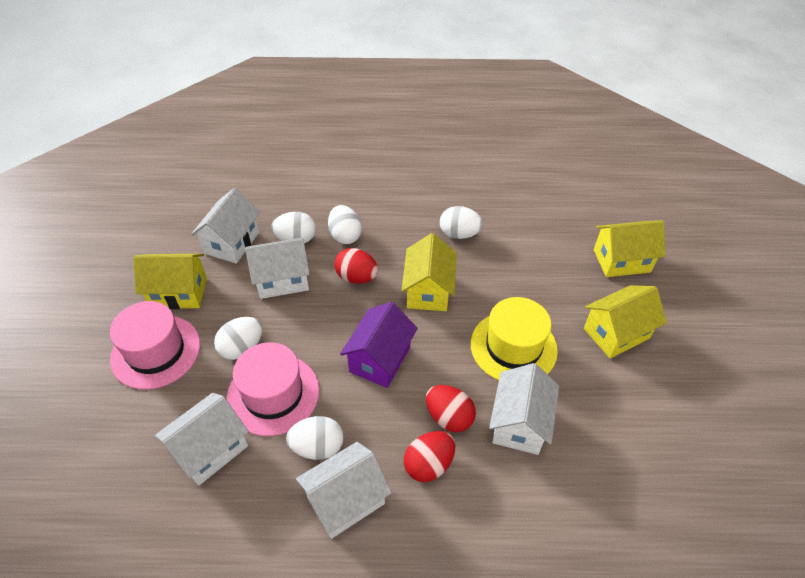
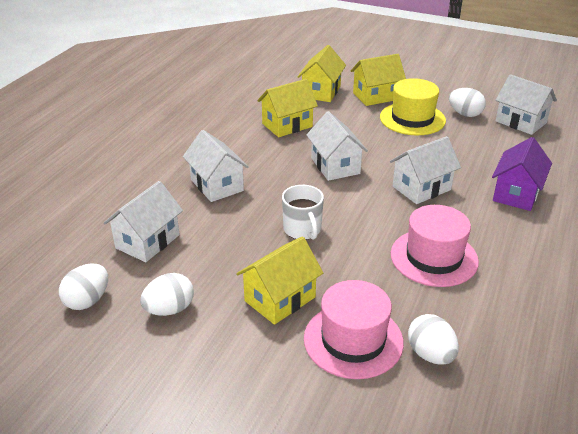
red egg: 3 -> 0
white egg: 5 -> 4
white mug: 0 -> 1

